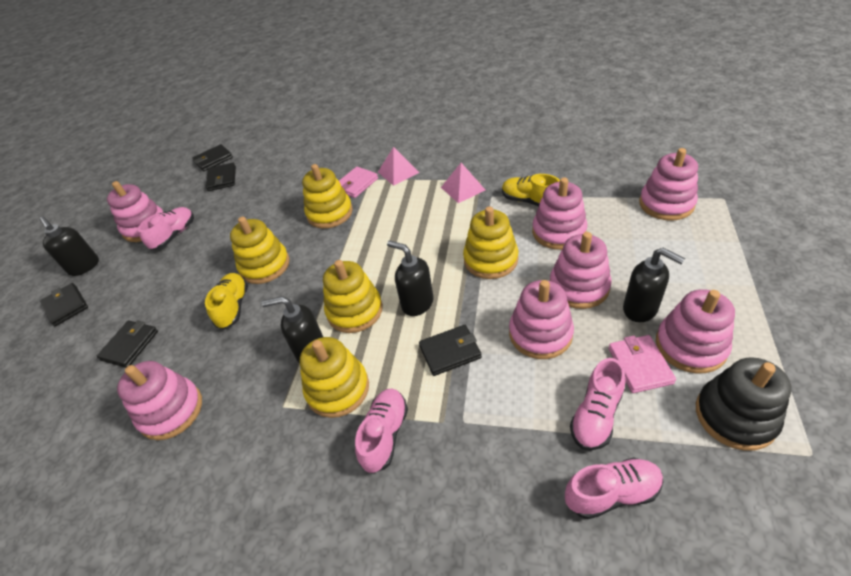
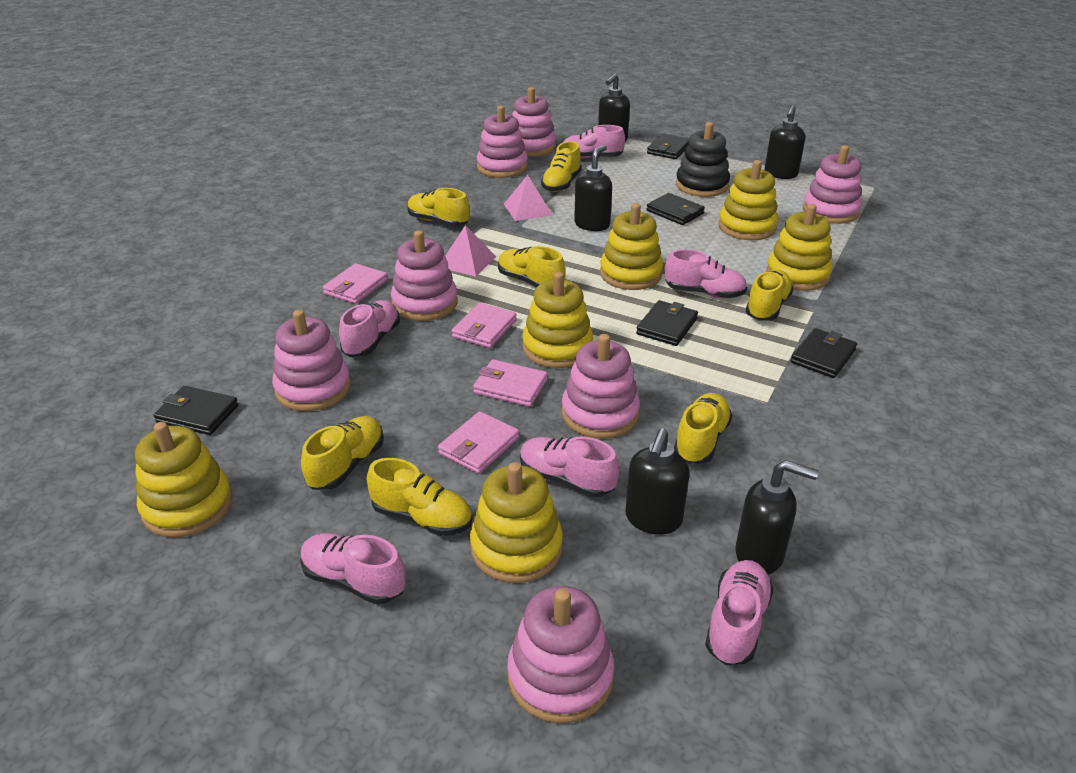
black soap dispenser: 4 -> 5
pink shoe: 4 -> 6
pink wallet: 2 -> 4
yellow shoe: 2 -> 7
yellow stacking toy: 5 -> 6

